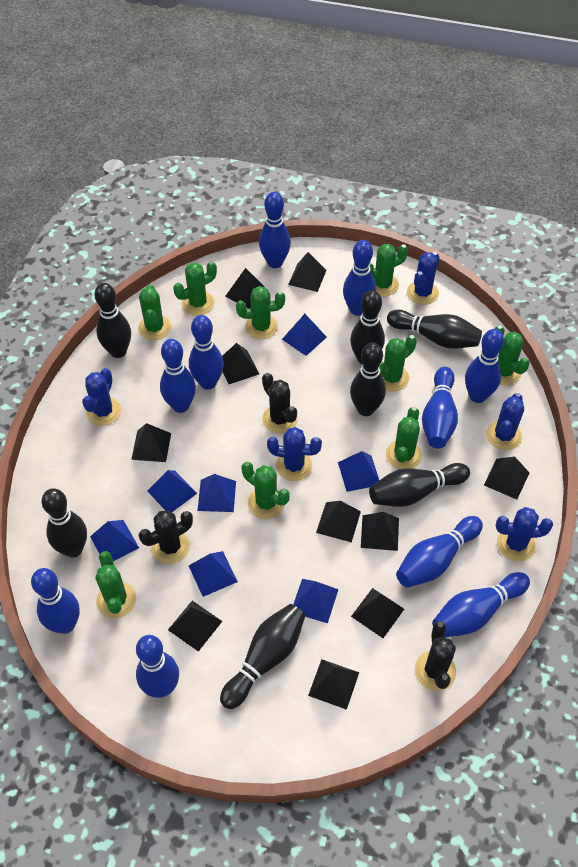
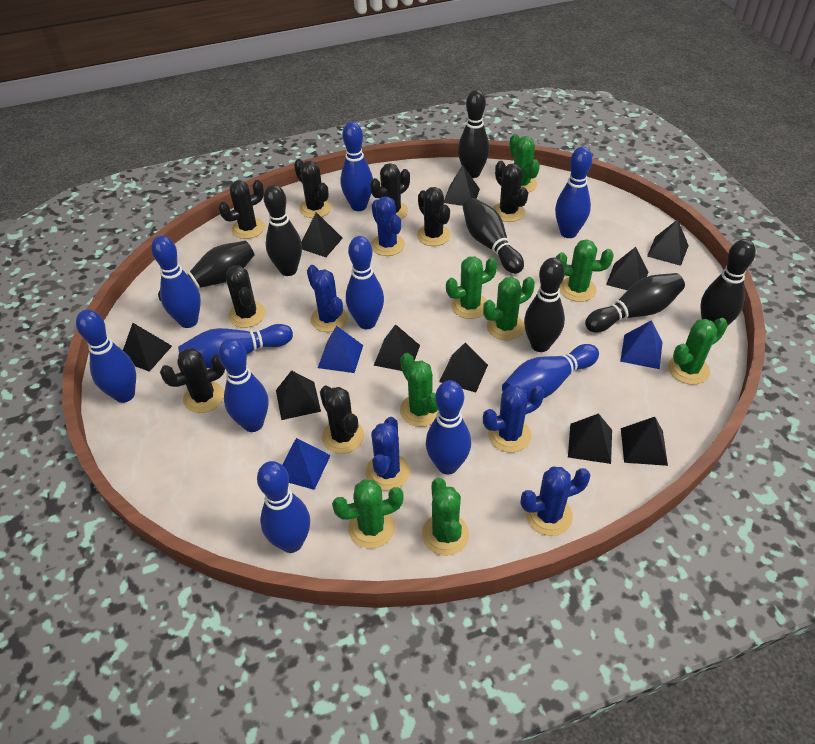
black cactus: 3 -> 8
blue pyramid: 7 -> 3
green cactus: 9 -> 8

